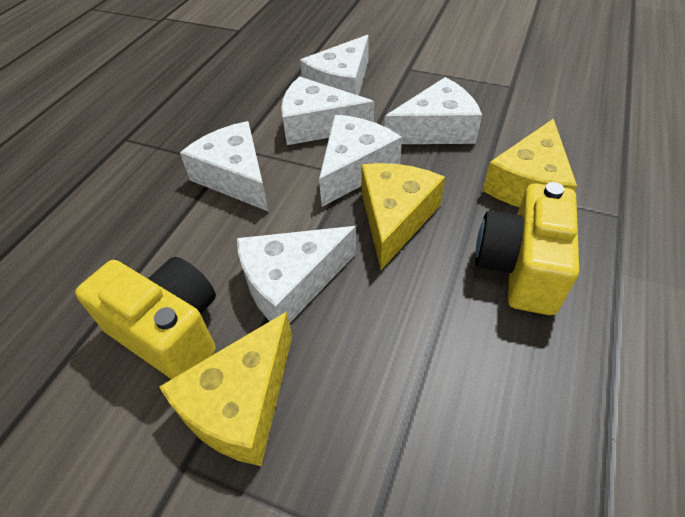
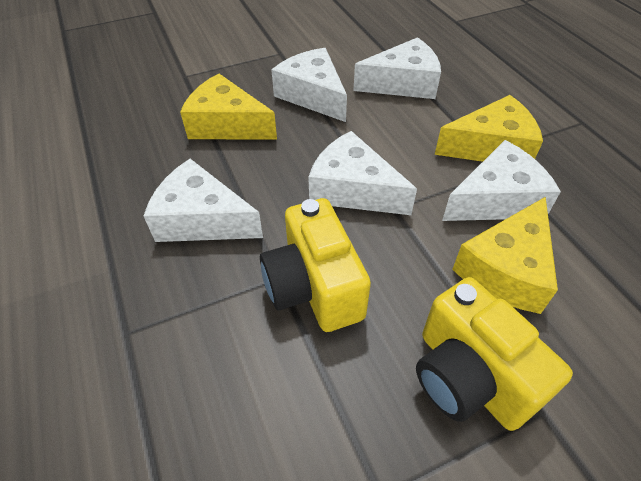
white cheese: 6 -> 5

